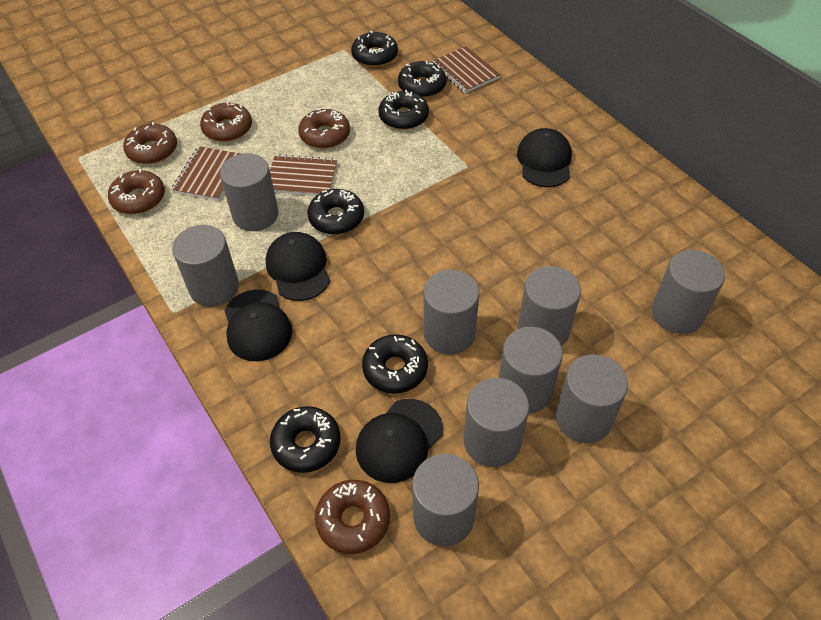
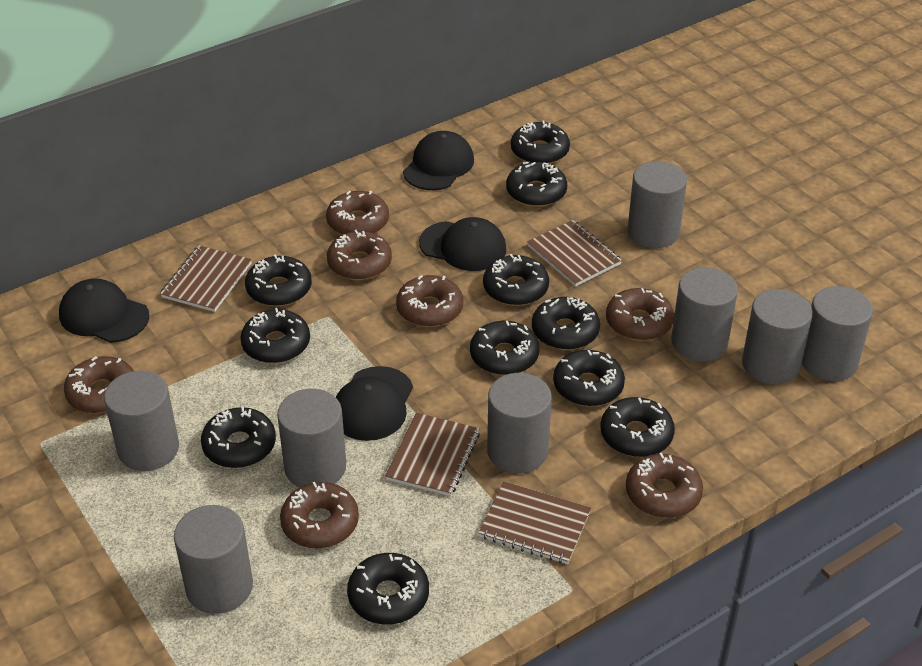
black donut: 6 -> 11
brown donut: 5 -> 7
brown notebook: 3 -> 4
grey cylinder: 9 -> 8

